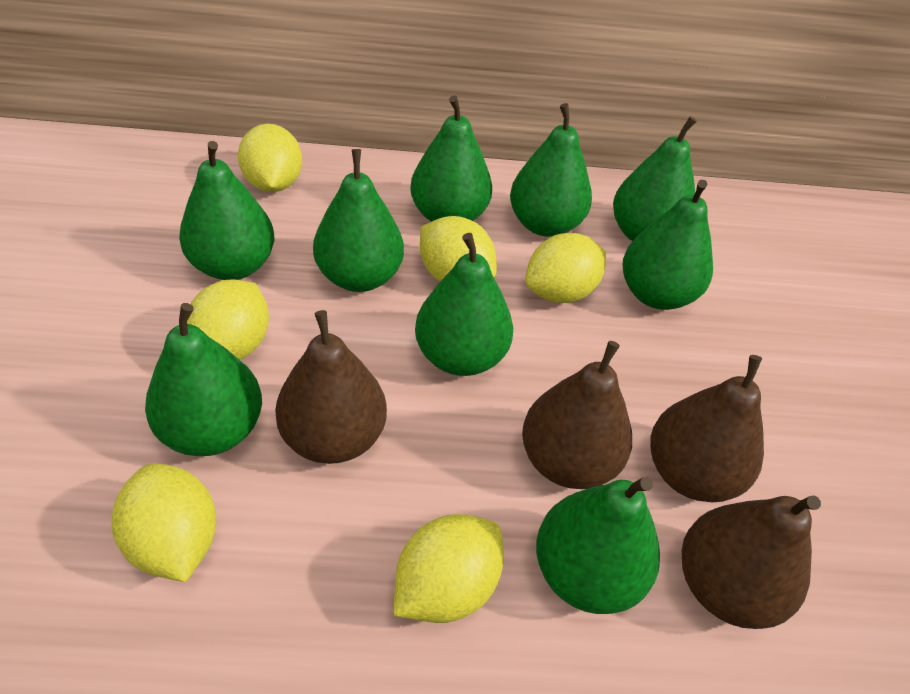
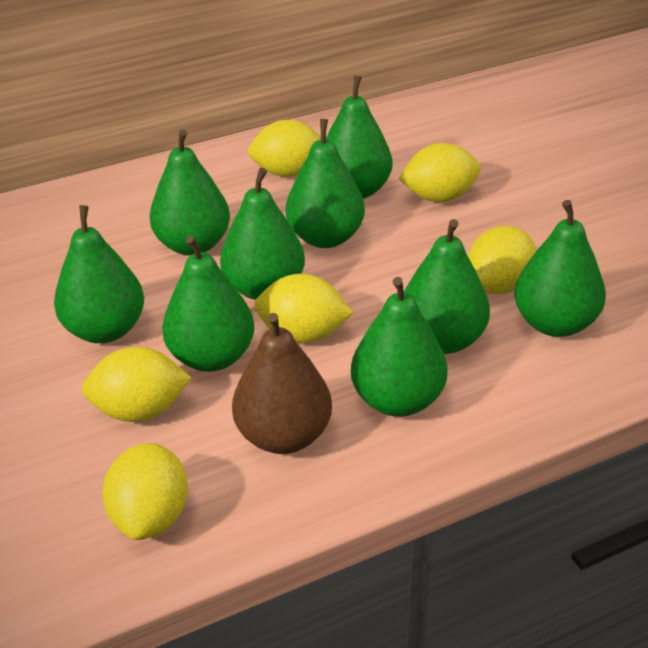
brown pear: 4 -> 1

